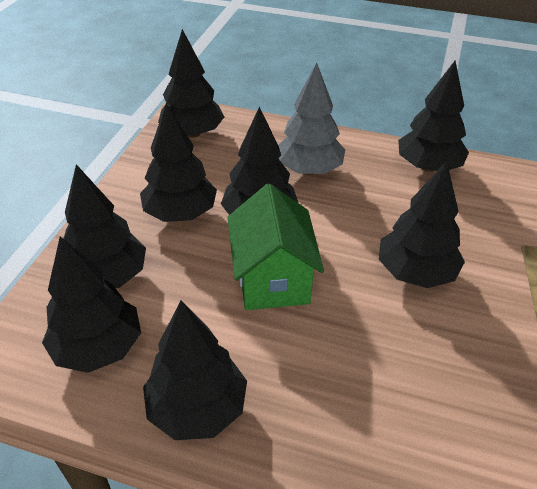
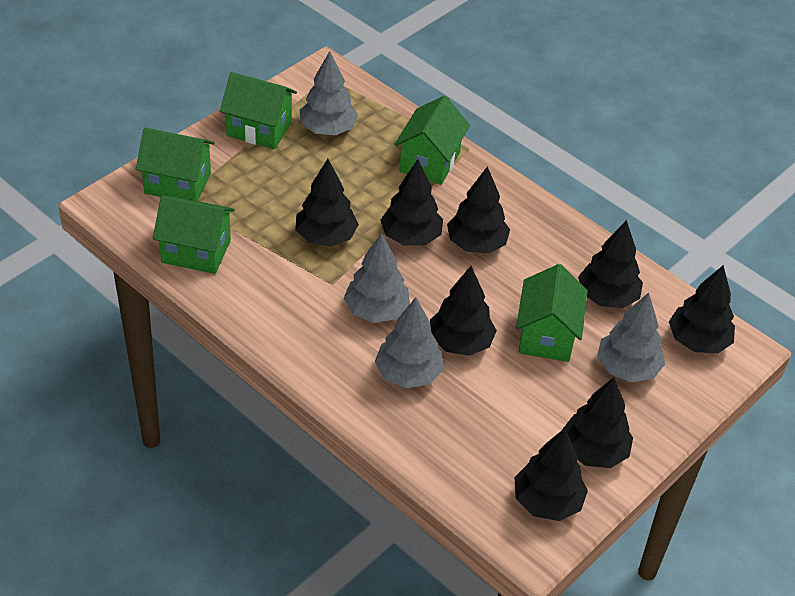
green house: 1 -> 5
grey tree: 1 -> 4

